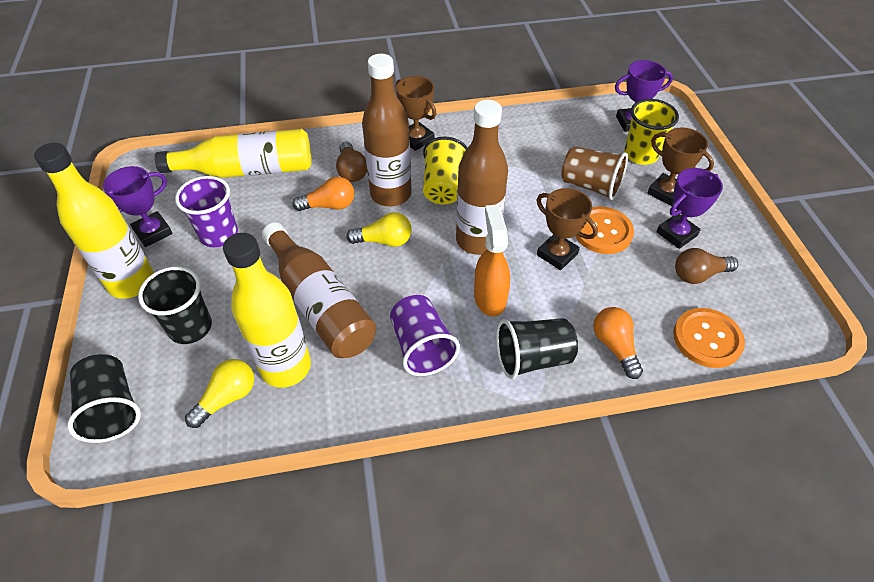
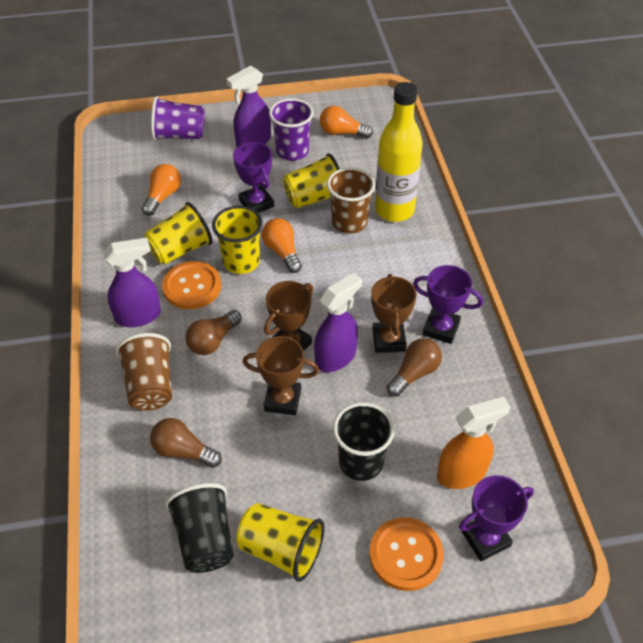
black cup: 3 -> 2
brown bottle: 3 -> 0
brown cup: 1 -> 2
brown light bulb: 2 -> 3
orange light bulb: 2 -> 3
purple spray bottle: 0 -> 3
yellow bottle: 3 -> 1
yellow cup: 2 -> 4
yellow light bulb: 2 -> 0

